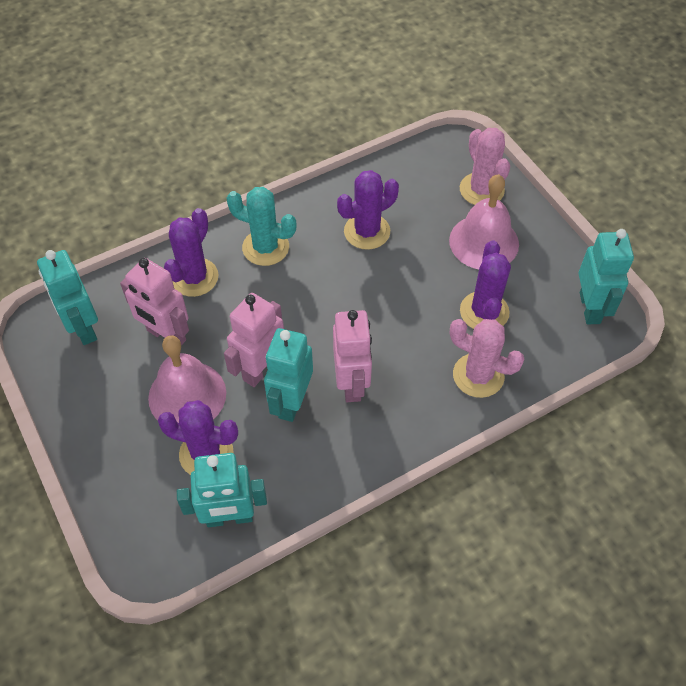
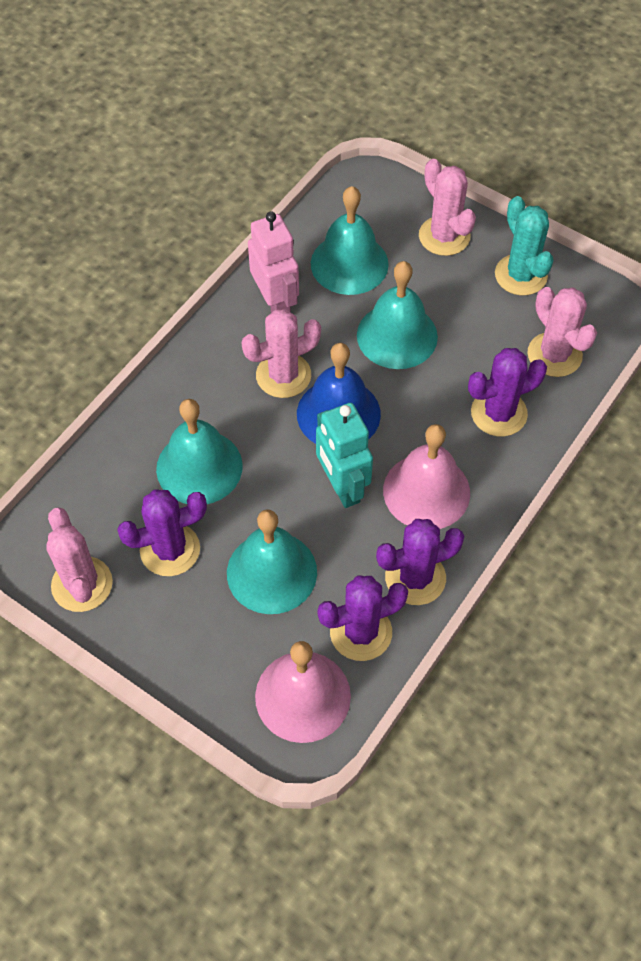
blue bell: 0 -> 1
pink cactus: 2 -> 4
pink robot: 3 -> 1
turquoise bell: 0 -> 4
turquoise robot: 4 -> 1

